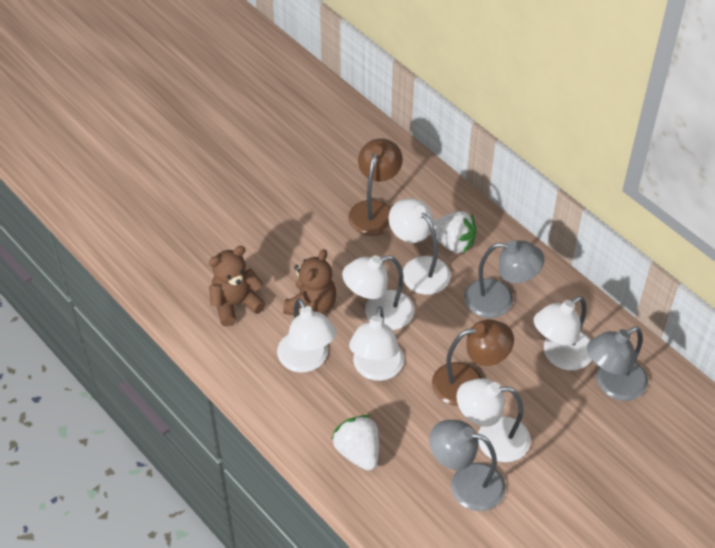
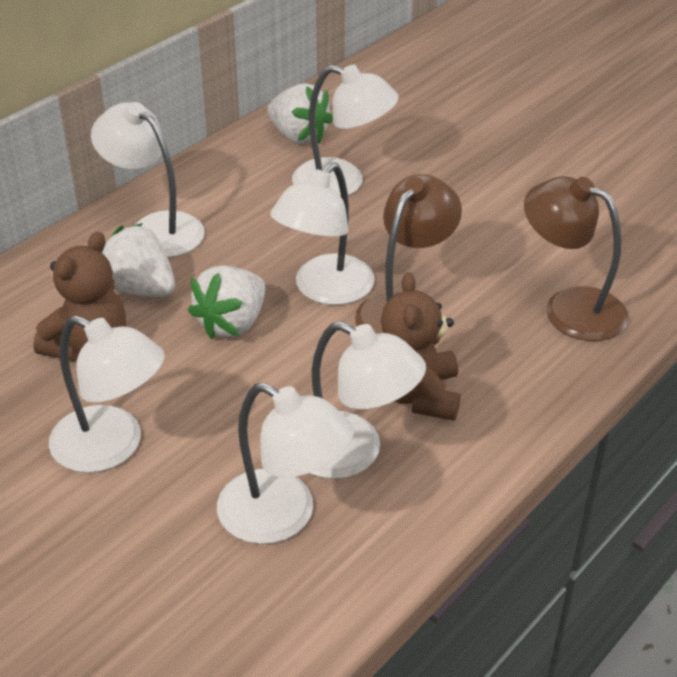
grey lamp: 3 -> 0
white strawberry: 2 -> 3

